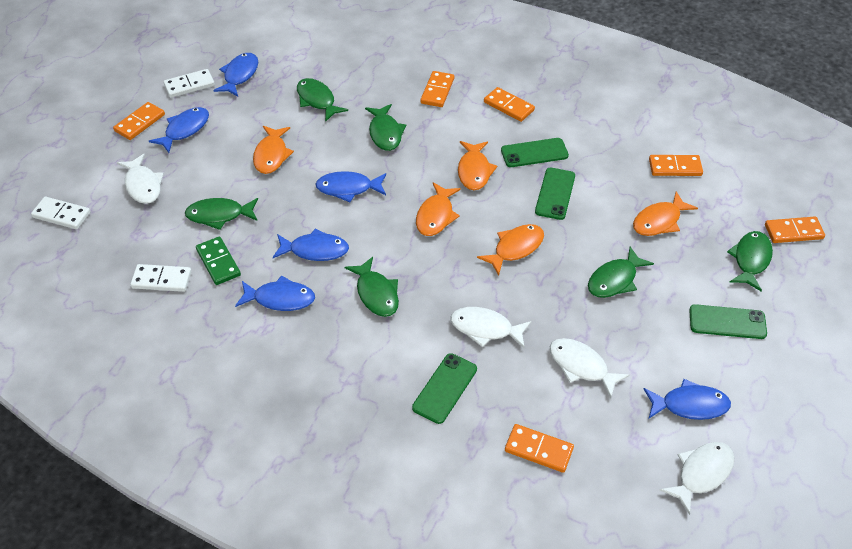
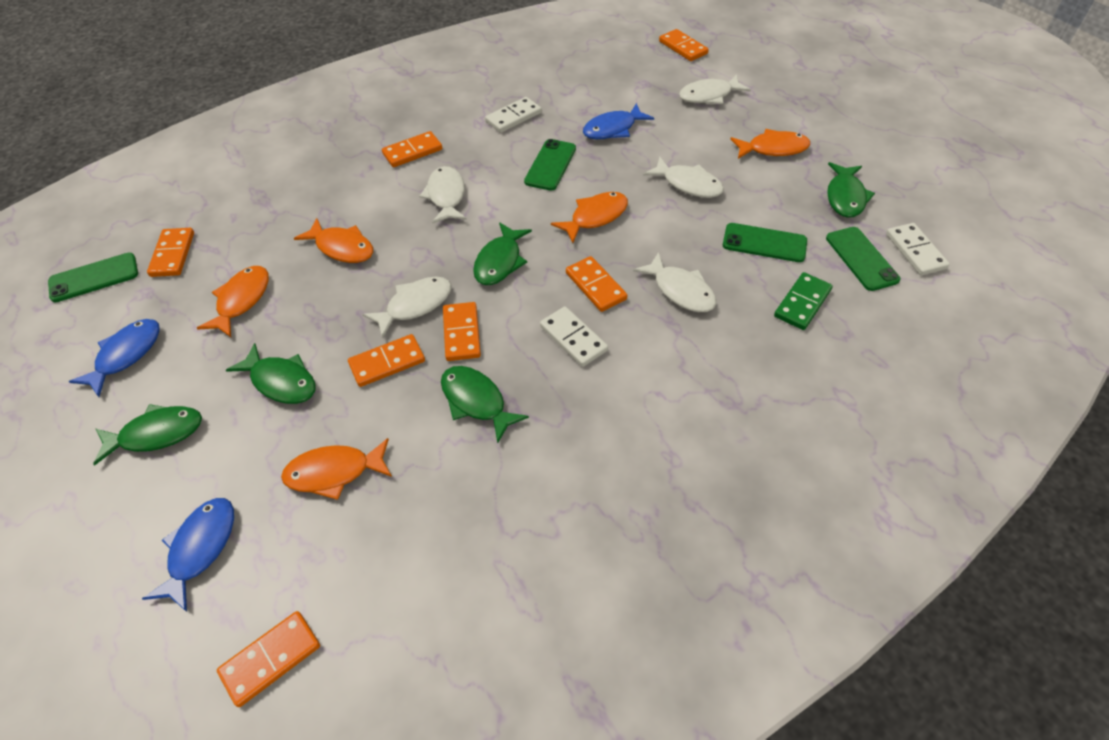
blue fish: 6 -> 3
green fish: 6 -> 5
orange domino: 6 -> 7
white fish: 4 -> 5

